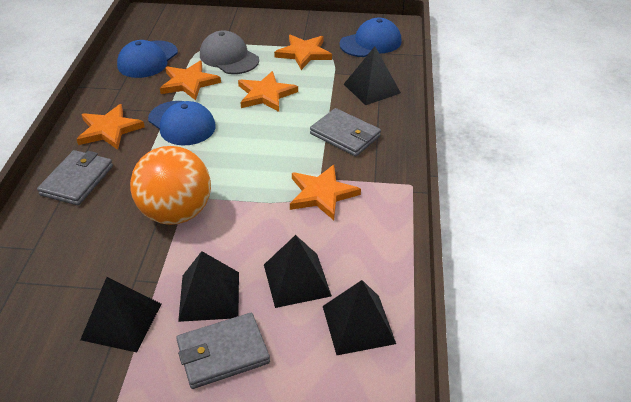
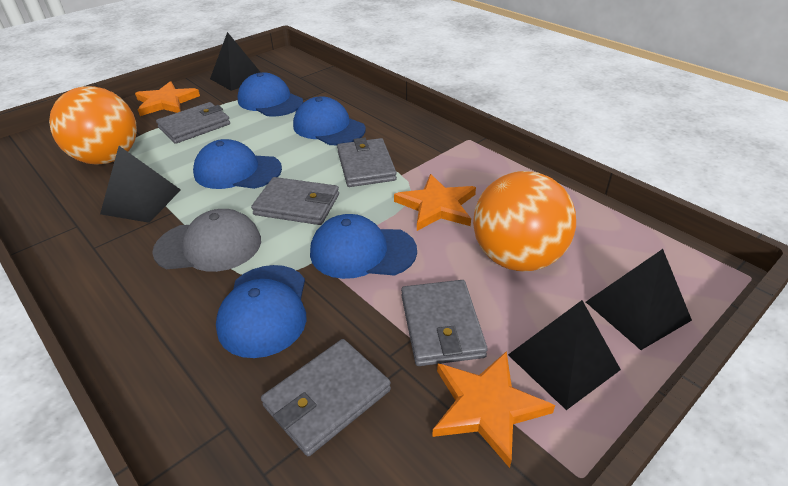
black pyramid: 5 -> 4
blue cap: 3 -> 5
grey wallet: 3 -> 5
orange ball: 1 -> 2
orange star: 5 -> 3

